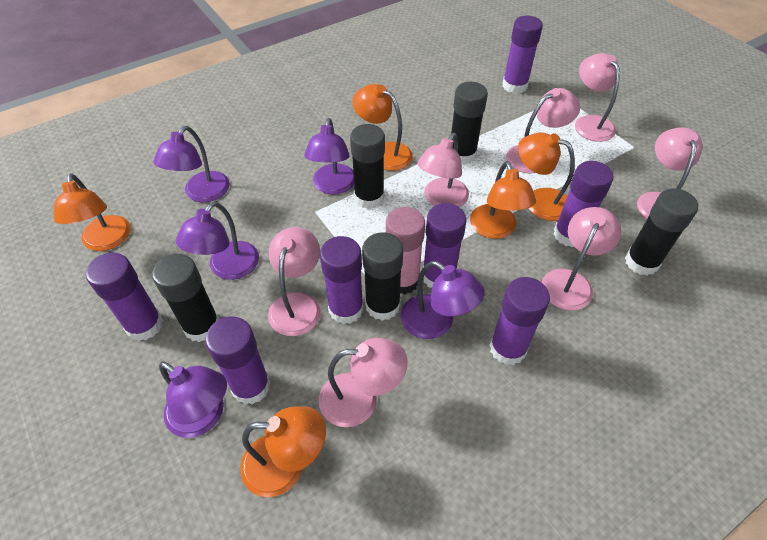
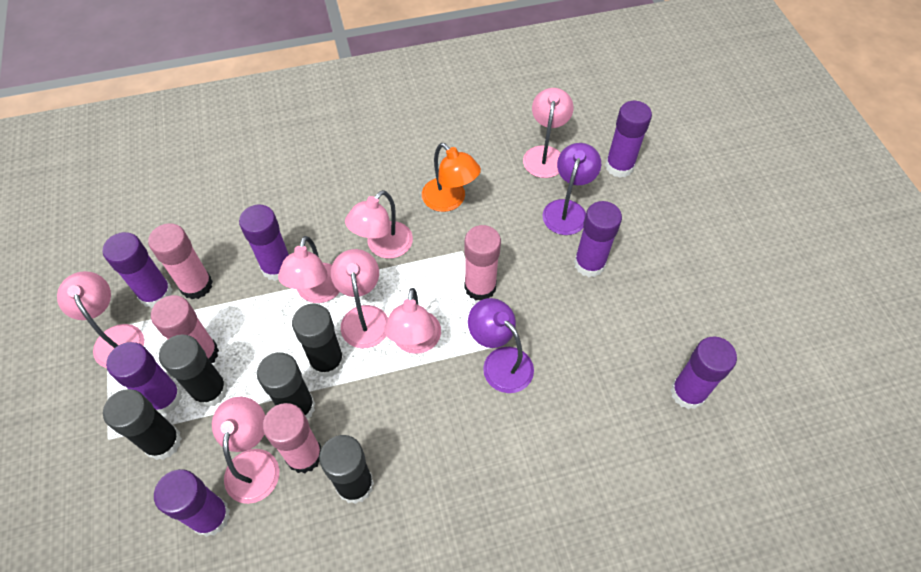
orange lamp: 5 -> 1
pink glue stick: 1 -> 4
purple lamp: 5 -> 2

